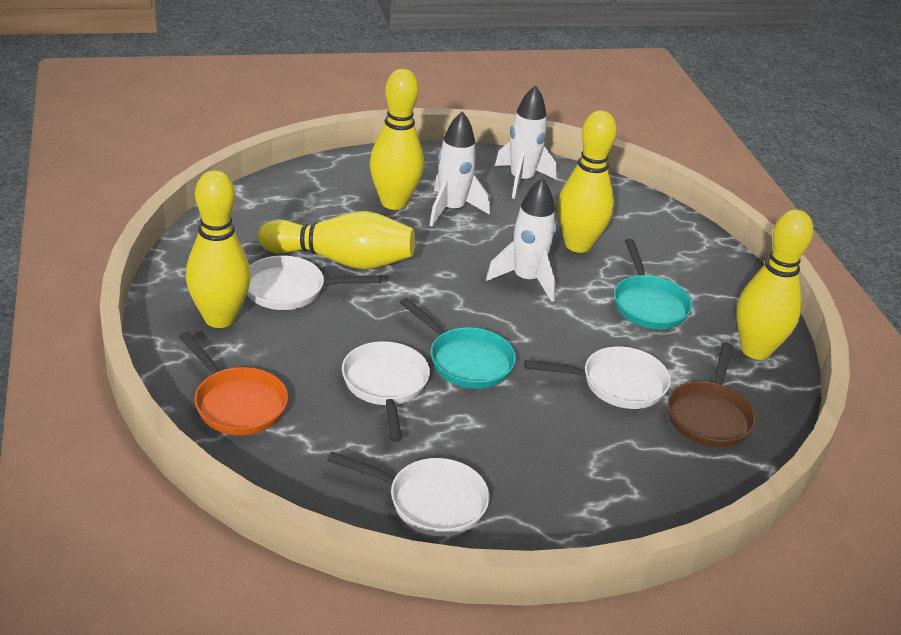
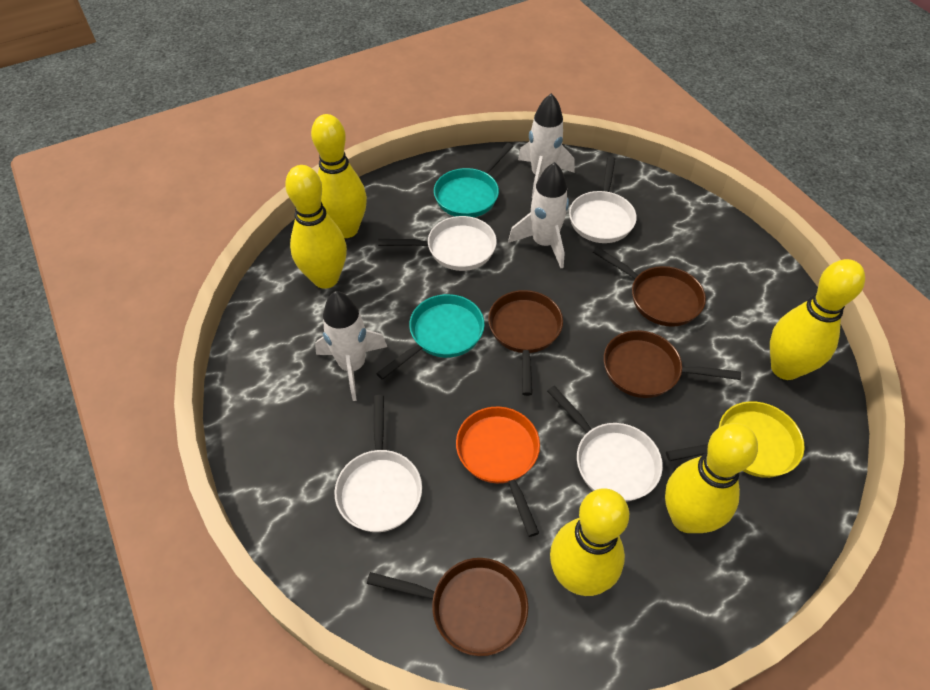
brown pan: 1 -> 4
yellow pan: 0 -> 1

